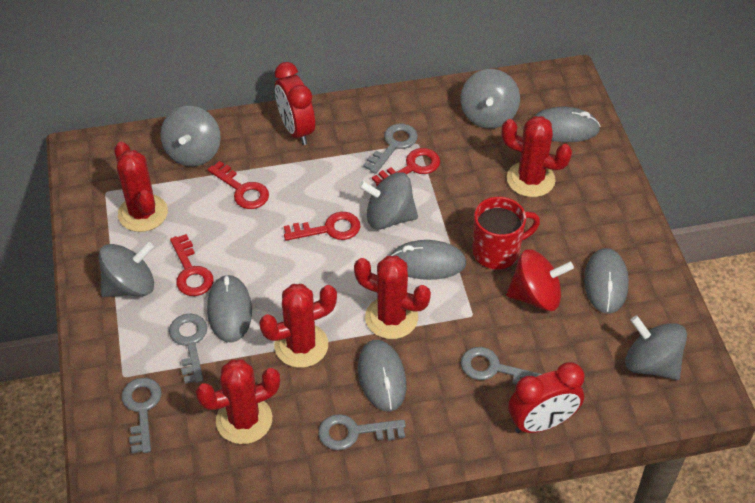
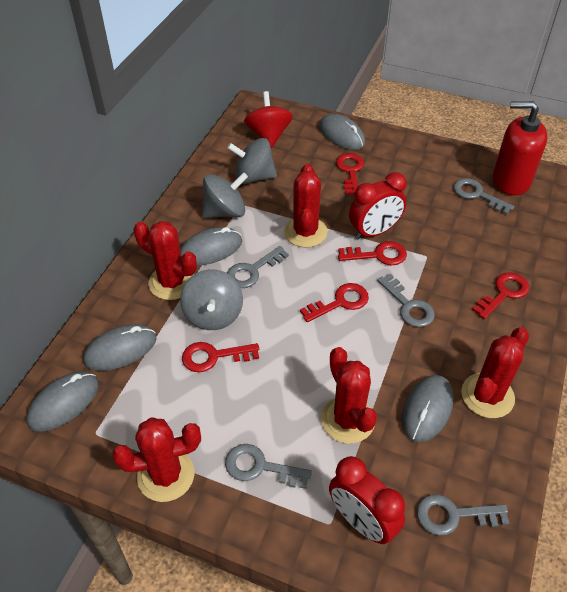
grey spinning top: 5 -> 3
red key: 4 -> 5
red mug: 1 -> 0
red soap dispenser: 0 -> 1

